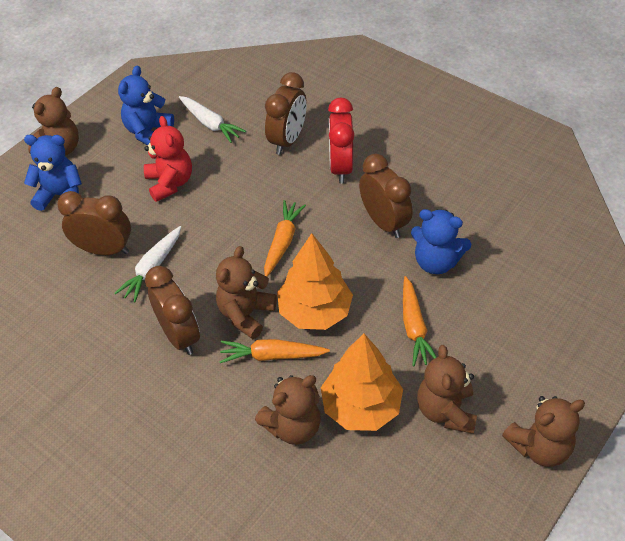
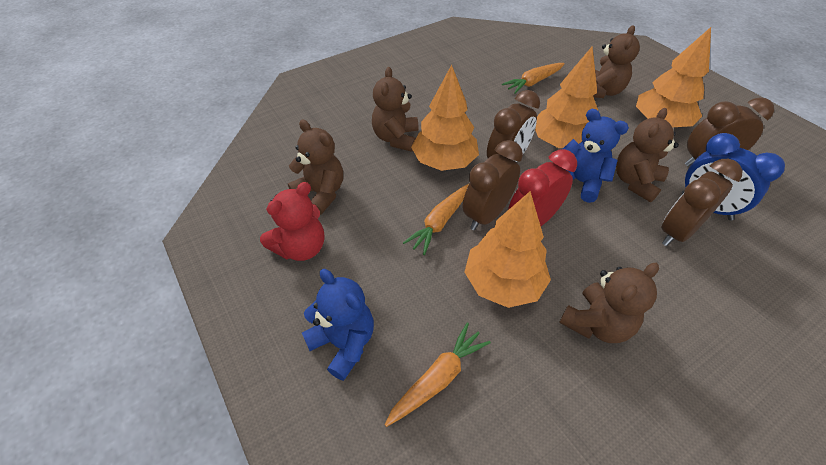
blue clock: 0 -> 1
blue teddy bear: 3 -> 2
orange tree: 2 -> 4
white carrot: 2 -> 0

